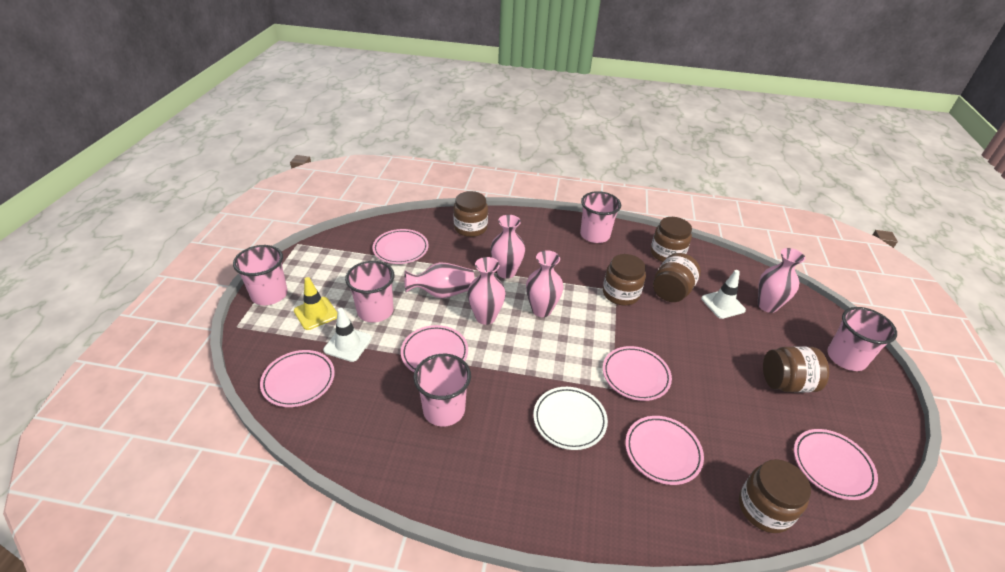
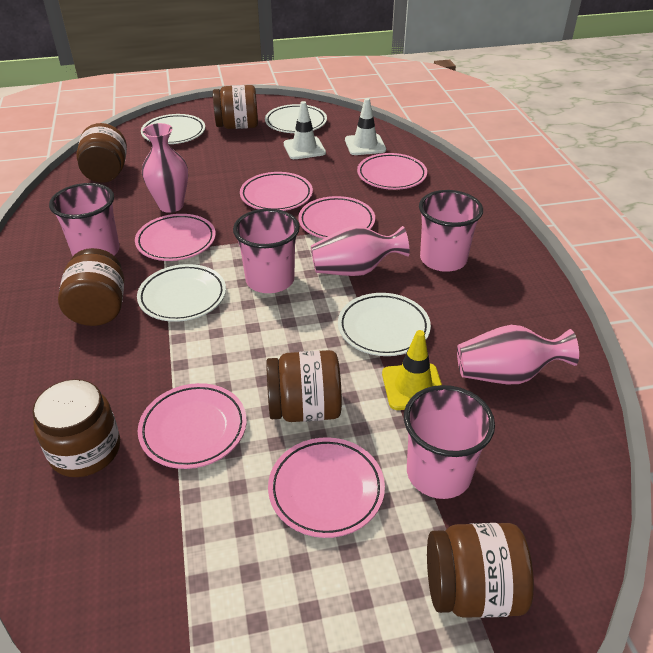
pink cup: 5 -> 4
pink vase: 5 -> 3
white plate: 1 -> 4

